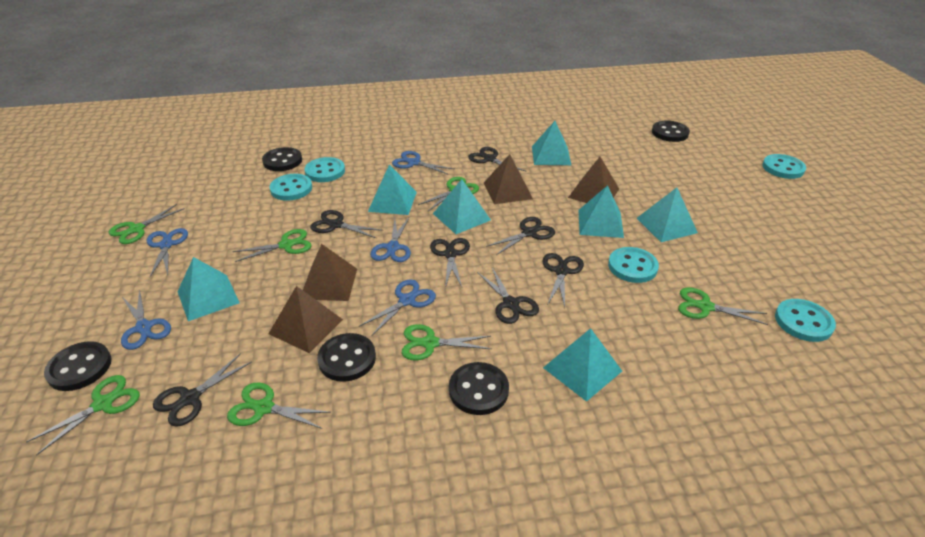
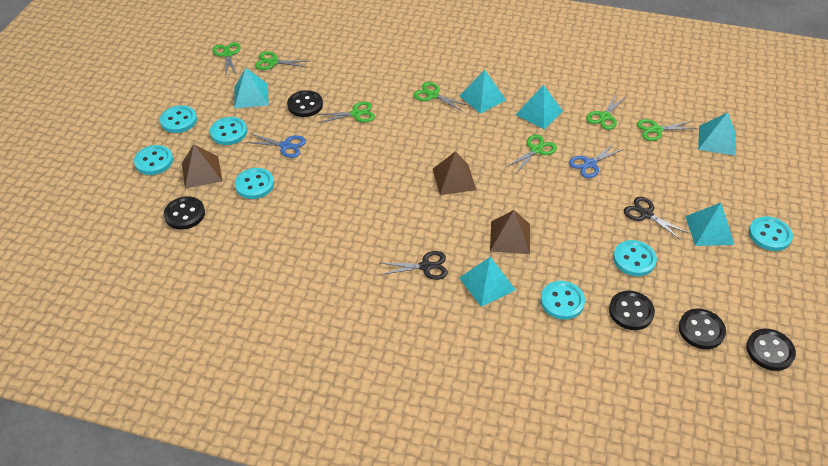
black scissors: 7 -> 2
blue scissors: 5 -> 2
brown pyramid: 4 -> 3
turquoise button: 5 -> 7
turquoise pyramid: 7 -> 6

